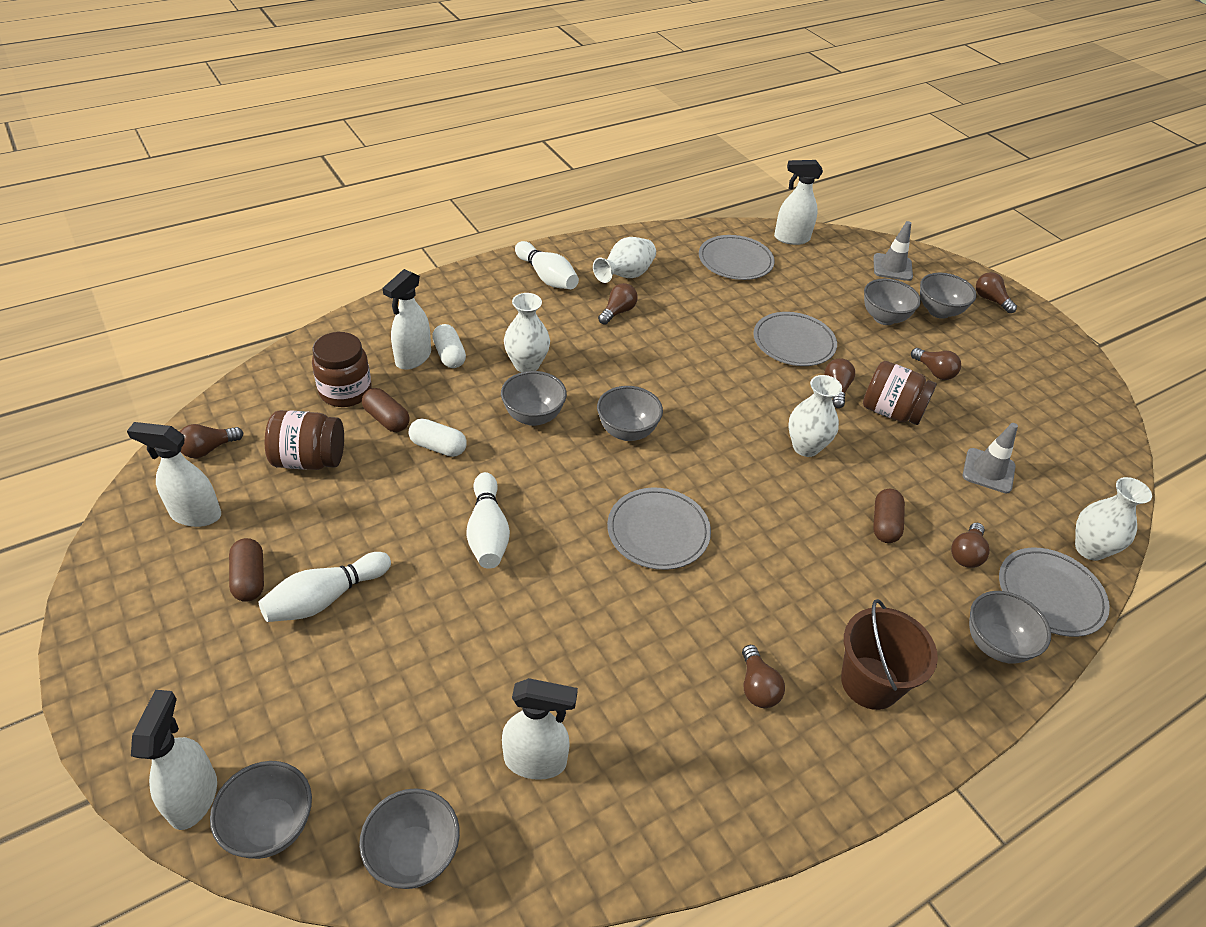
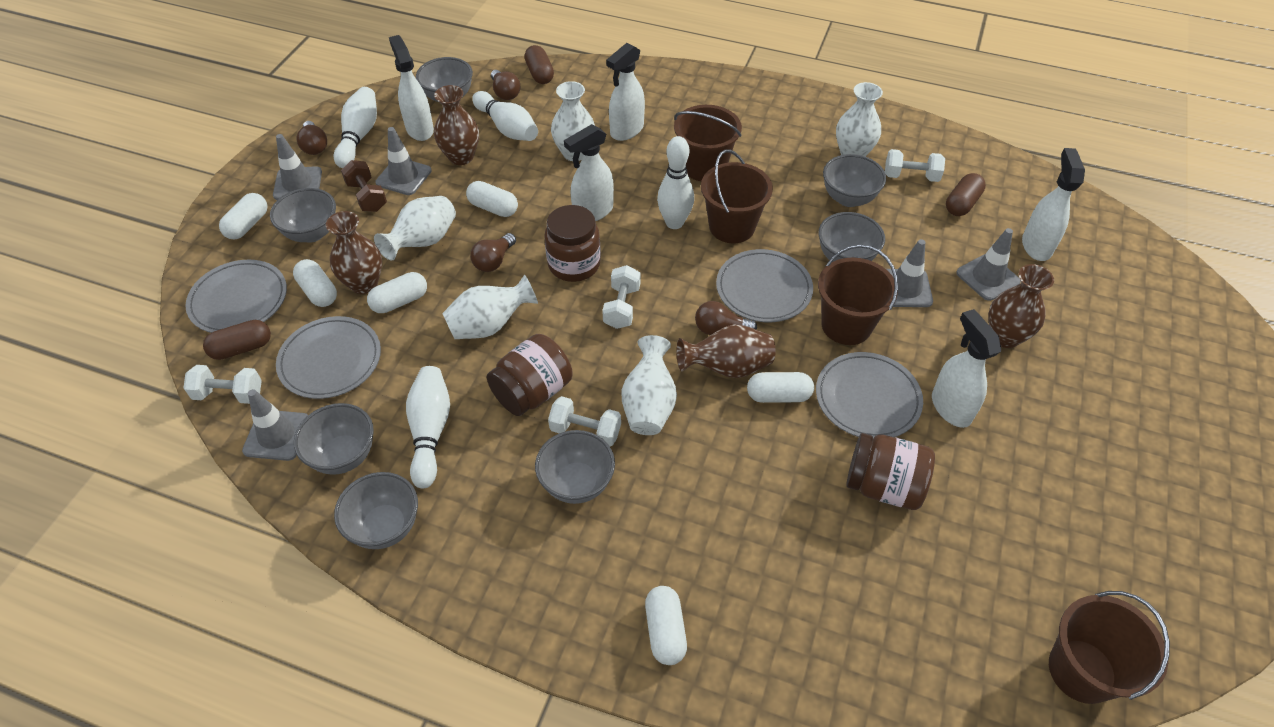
brown bucket: 1 -> 4
brown dumbbell: 0 -> 1
brown light bulb: 7 -> 4
brown vase: 0 -> 4
grey traffic cone: 2 -> 5
white bowling pin: 3 -> 4
white capsule: 2 -> 6
white dumbbell: 0 -> 4
white vase: 4 -> 5

